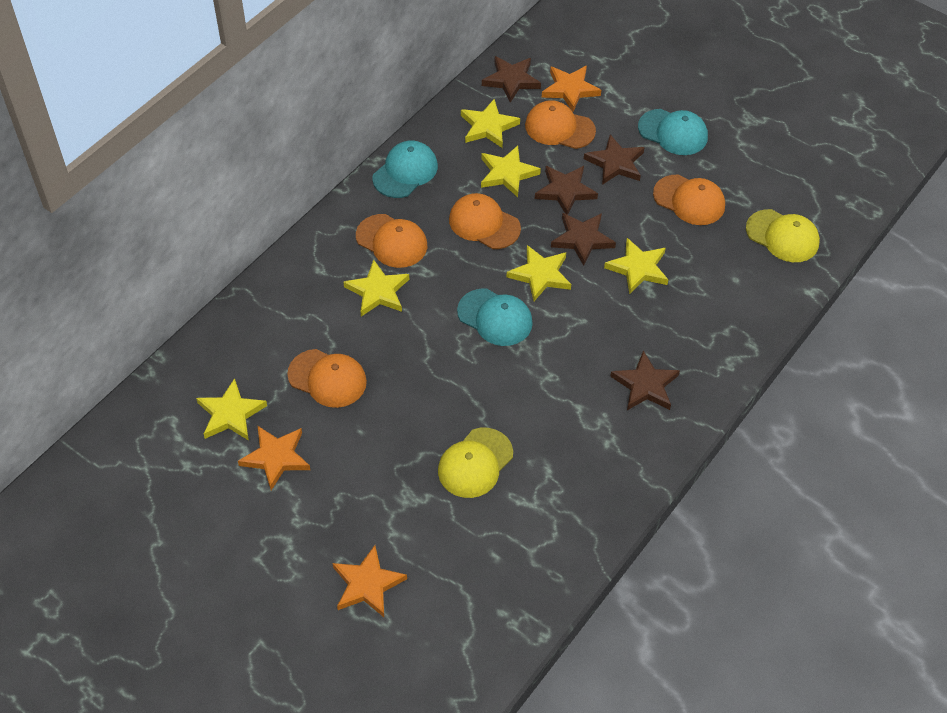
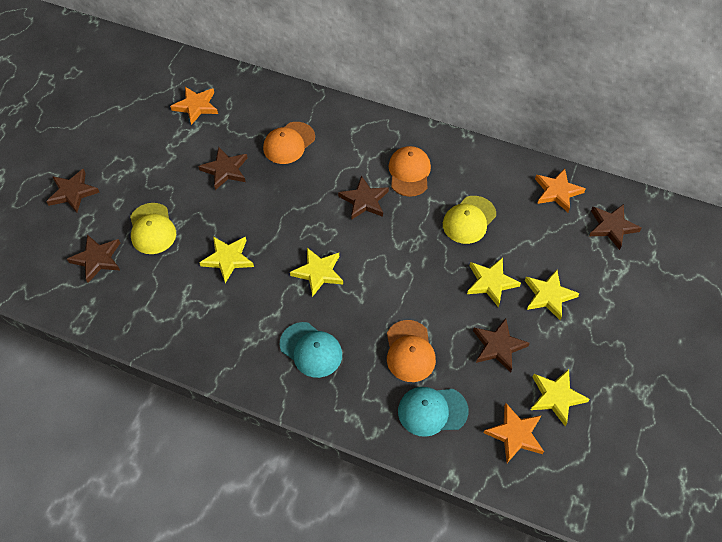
brown star: 5 -> 6
orange cap: 5 -> 3
turquoise cap: 3 -> 2
yellow star: 6 -> 5

